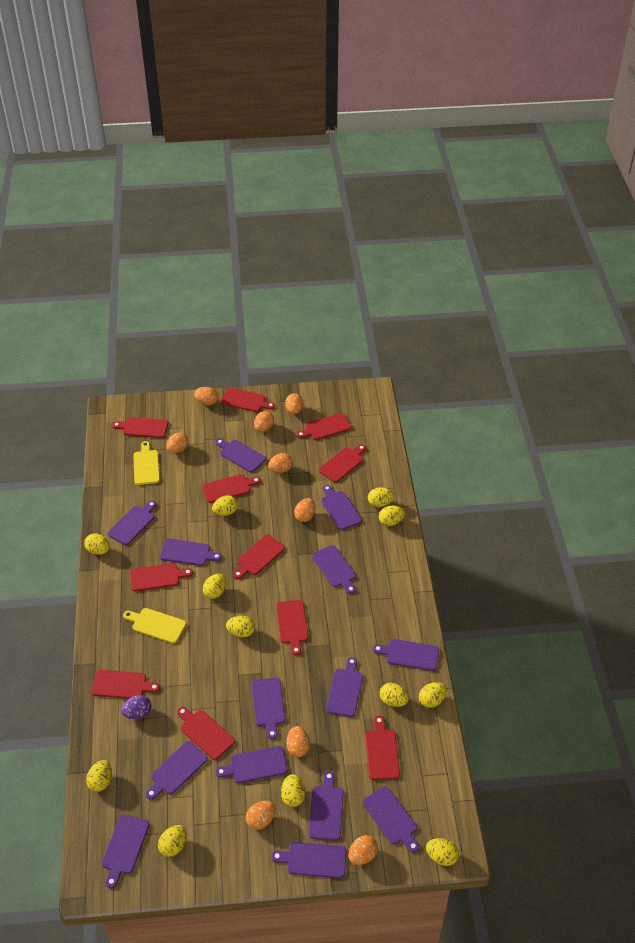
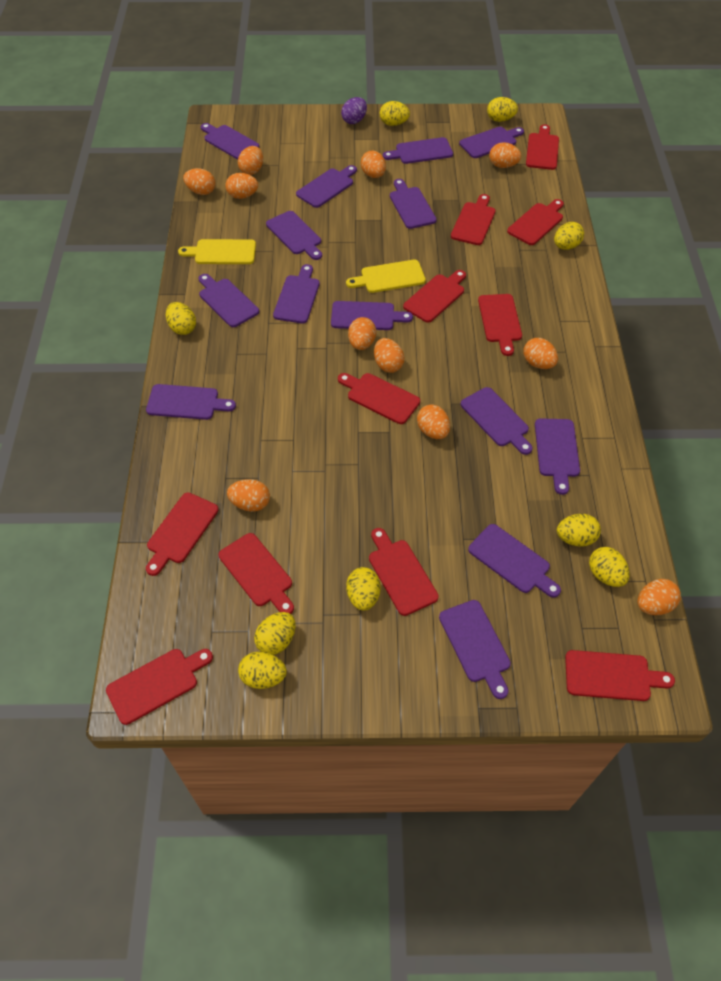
orange egg: 9 -> 11
yellow egg: 12 -> 9

